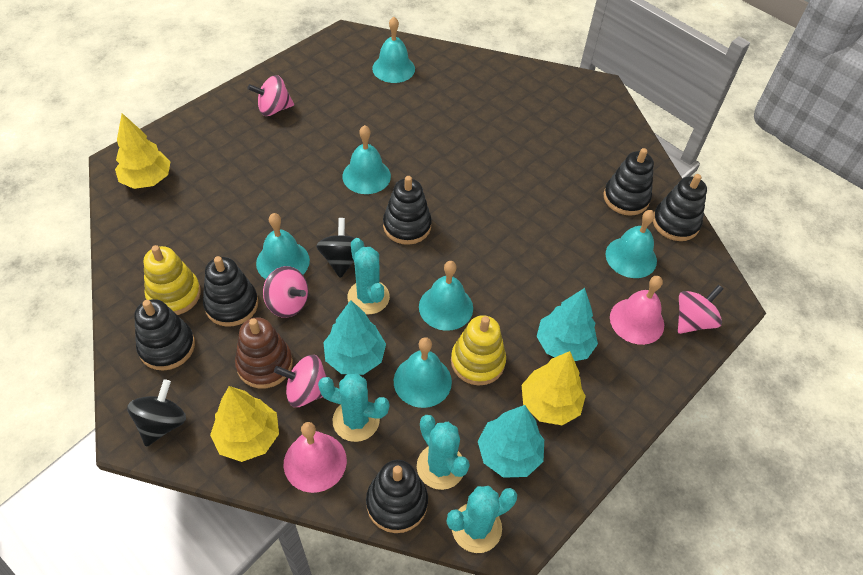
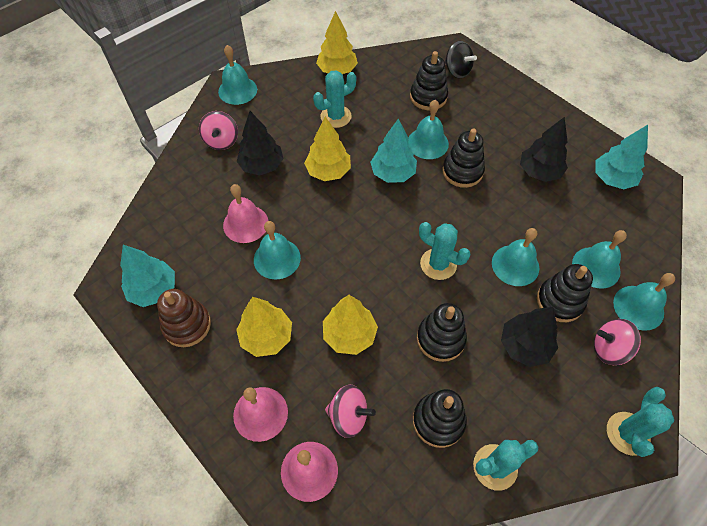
black spinning top: 2 -> 1
black stacking toy: 6 -> 5
black tree: 0 -> 3
pink bell: 2 -> 3
pink spinning top: 4 -> 3
yellow stacking toy: 2 -> 0
yellow tree: 3 -> 4

